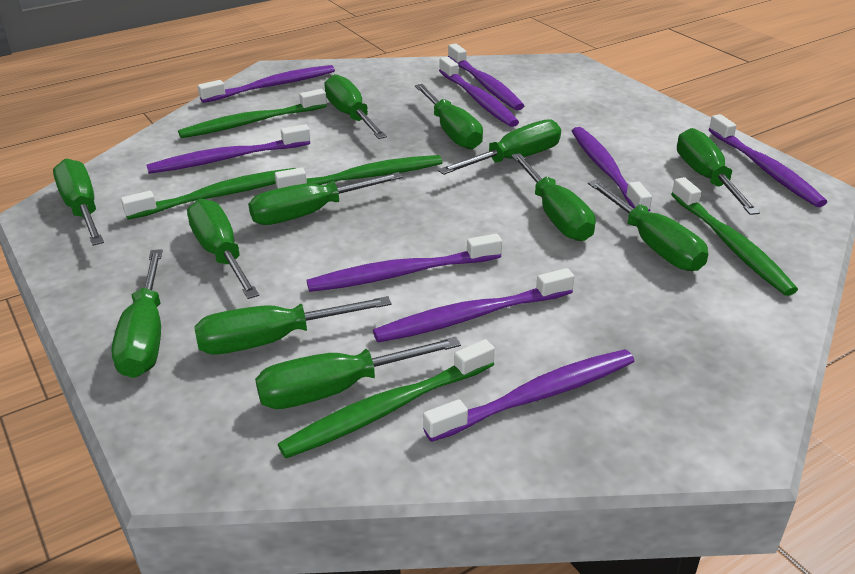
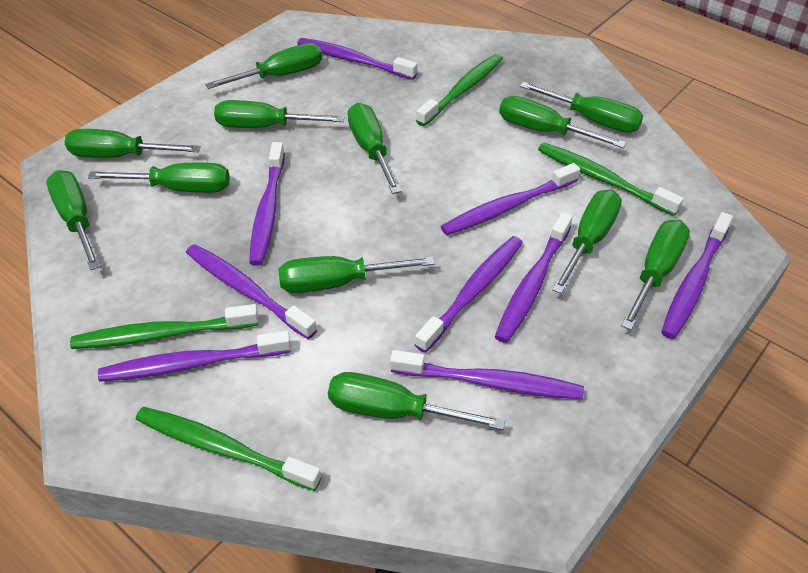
green toothbrush: 5 -> 4

